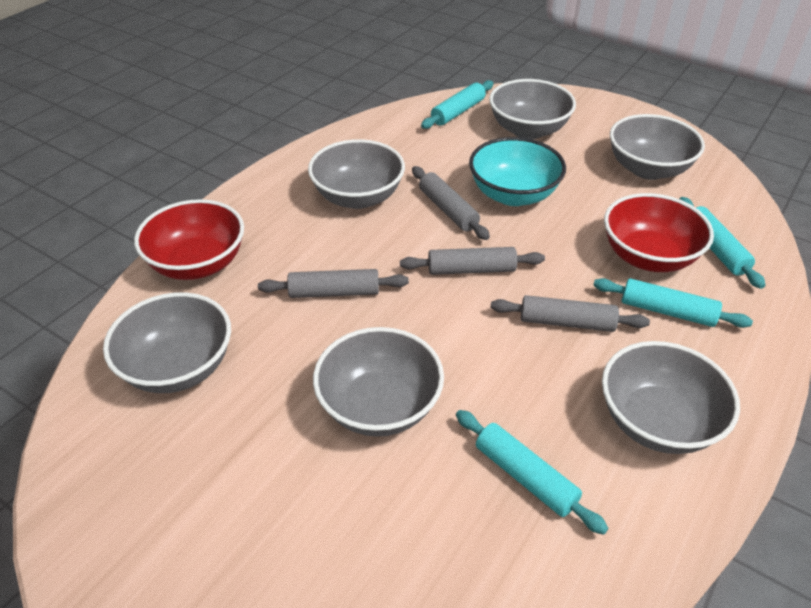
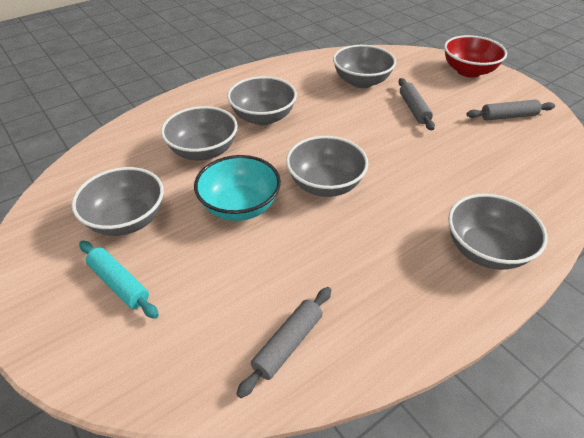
grey rolling pin: 4 -> 3
red bowl: 2 -> 1
turquoise rolling pin: 4 -> 1

